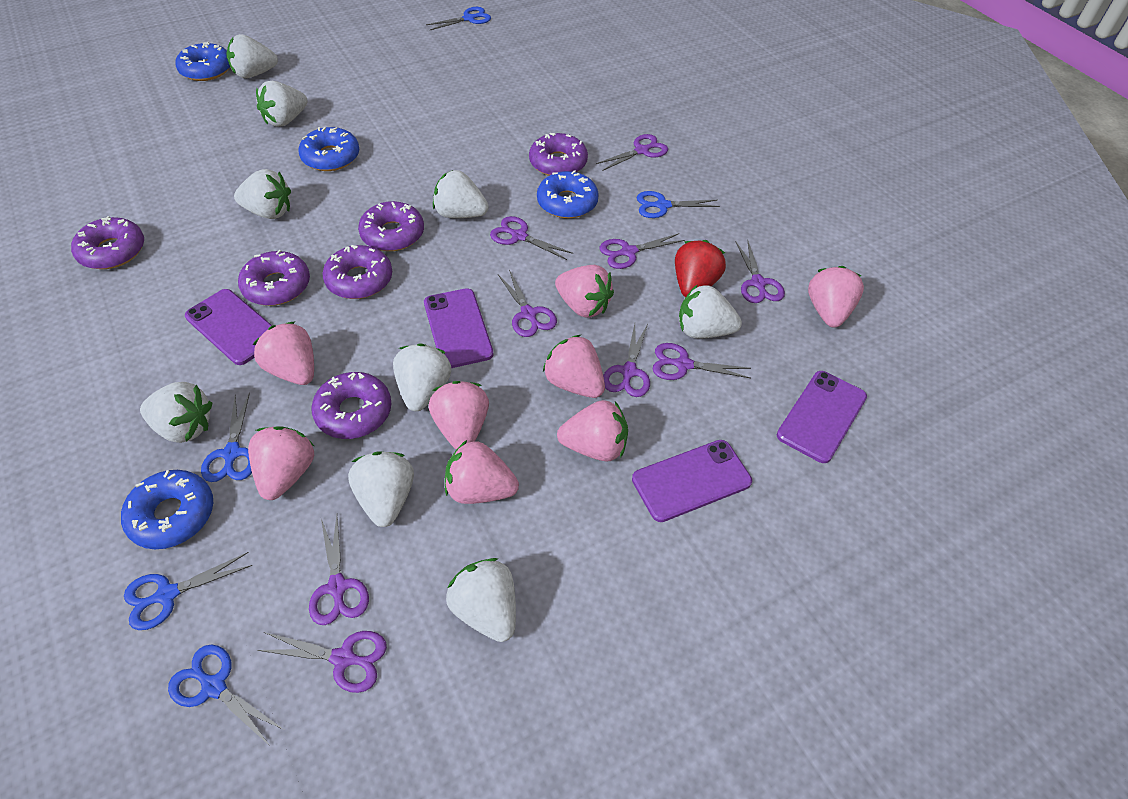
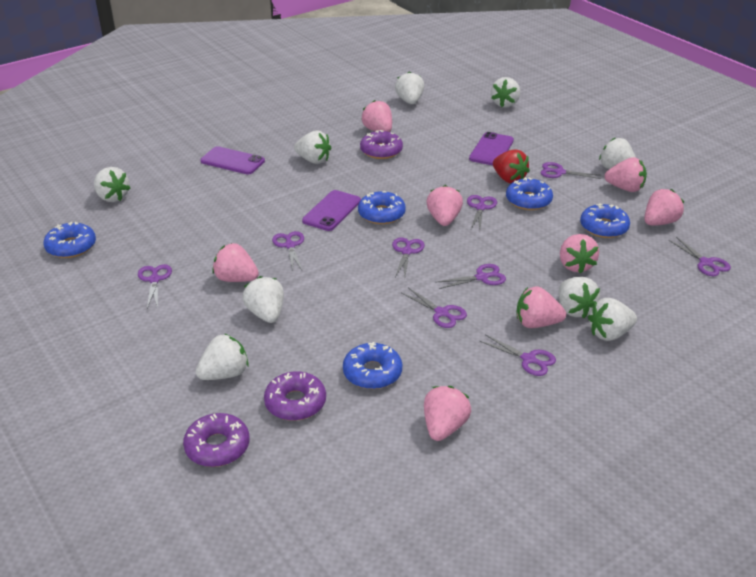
blue donut: 4 -> 5
blue scissors: 5 -> 0
purple donut: 6 -> 3
purple phone: 4 -> 3

